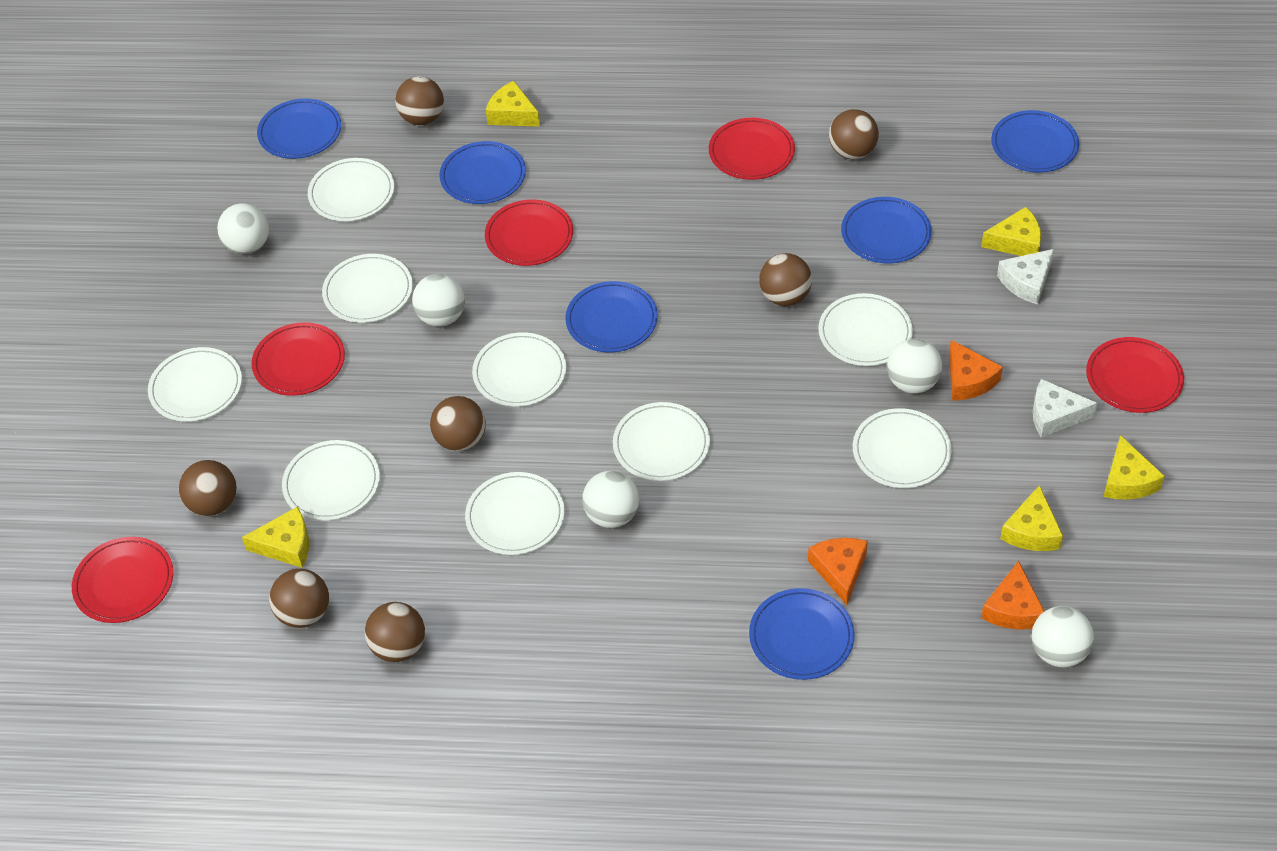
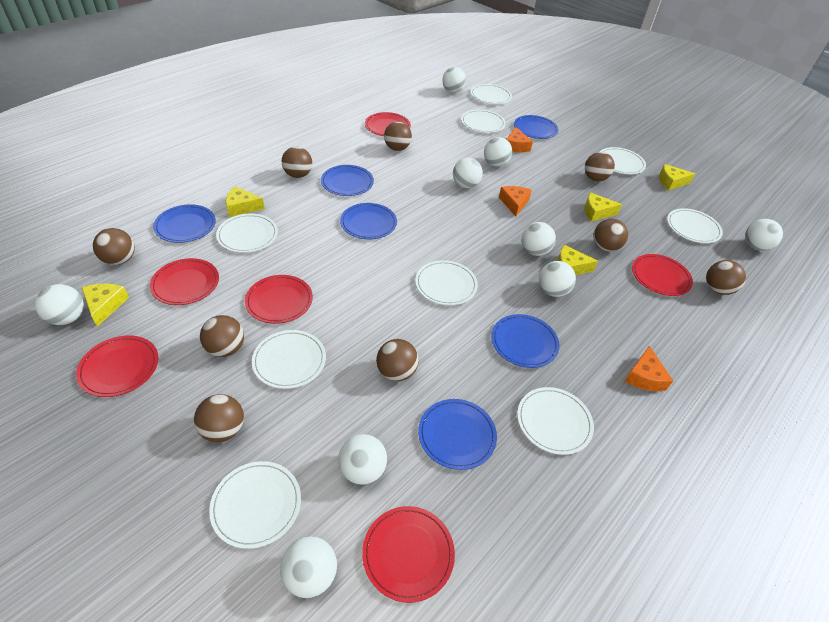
brown ball: 7 -> 9
red plate: 5 -> 6
white ball: 5 -> 9
white cheese: 2 -> 0

